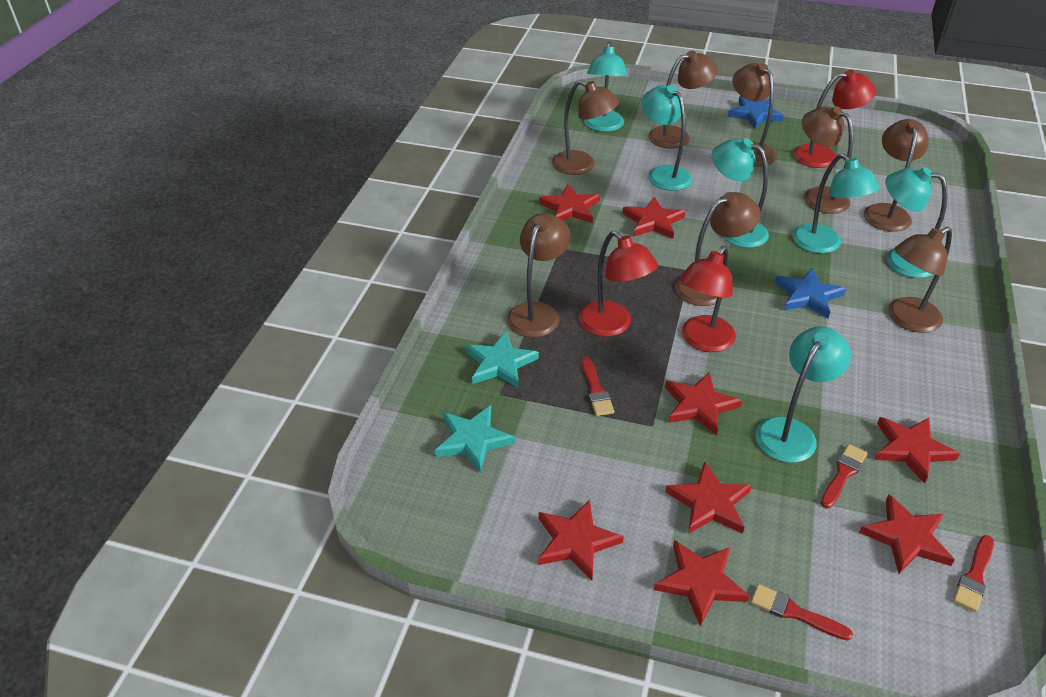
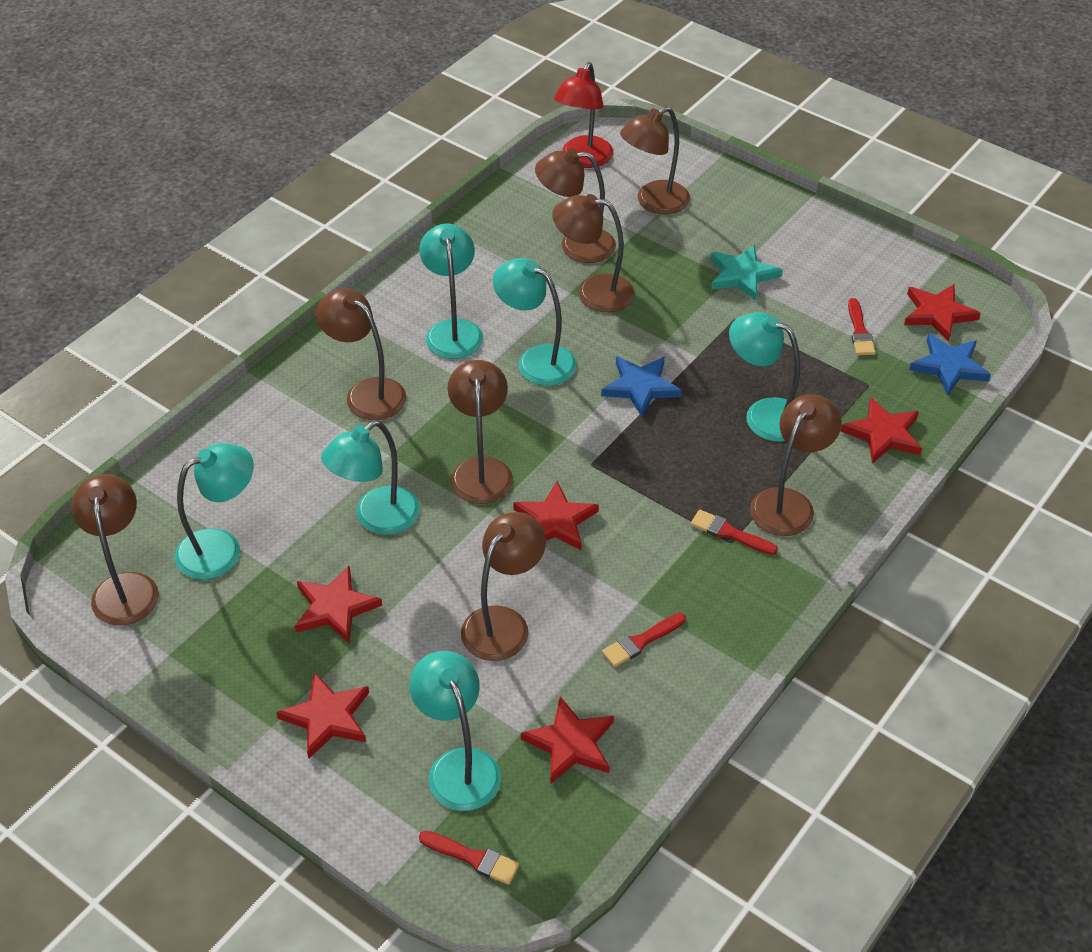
red lamp: 3 -> 1
red star: 8 -> 6
turquoise star: 2 -> 1

